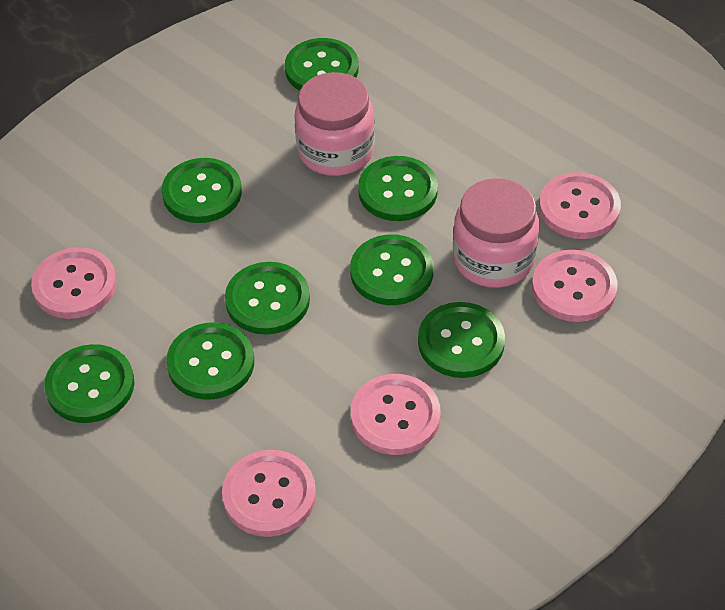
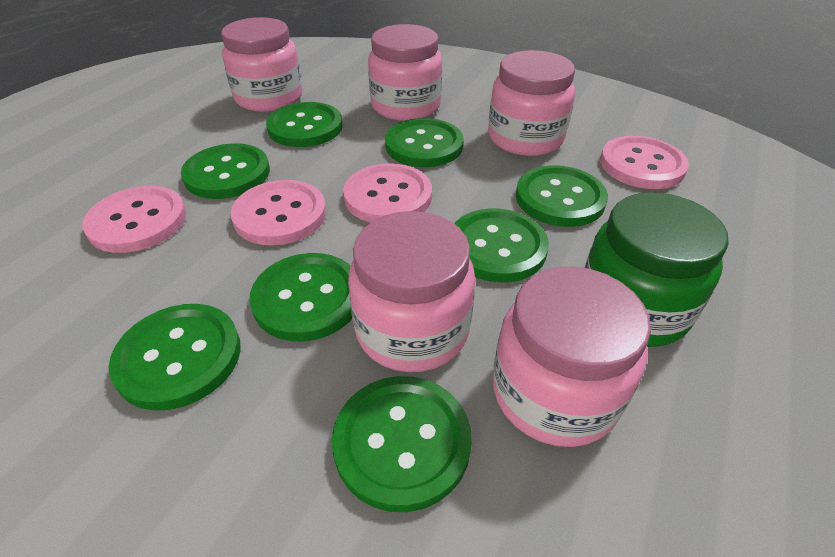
green jar: 0 -> 1
pink button: 5 -> 4
pink jar: 2 -> 5

